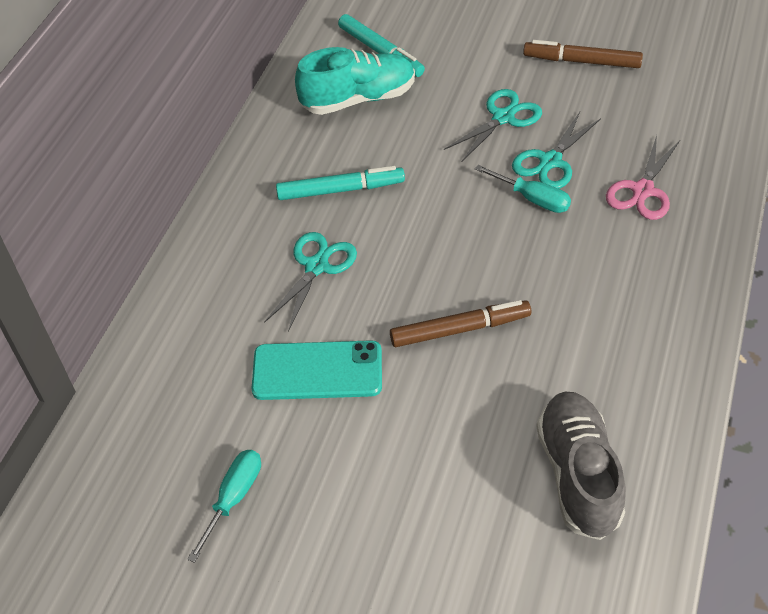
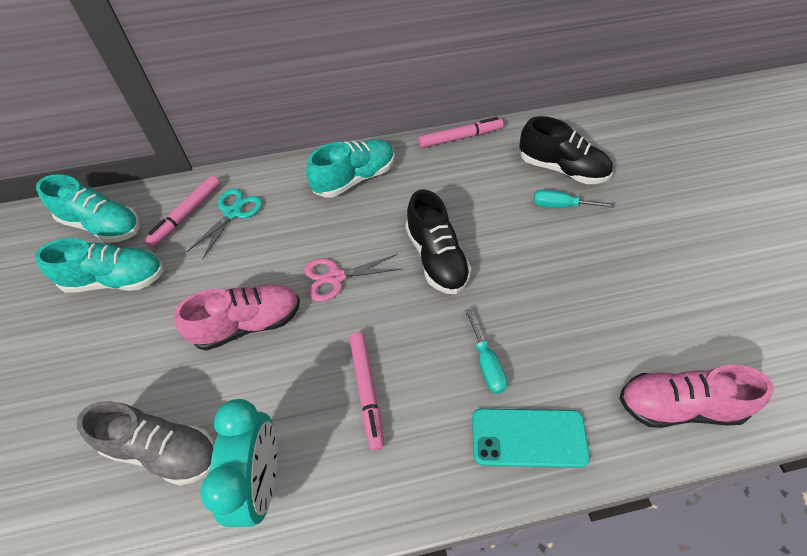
black shoe: 0 -> 2
brown marker: 2 -> 0
pink marker: 0 -> 3
pink shoe: 0 -> 2
turquoise clock: 0 -> 1
turquoise marker: 2 -> 0
turquoise scissors: 3 -> 1
turquoise shoe: 1 -> 3

